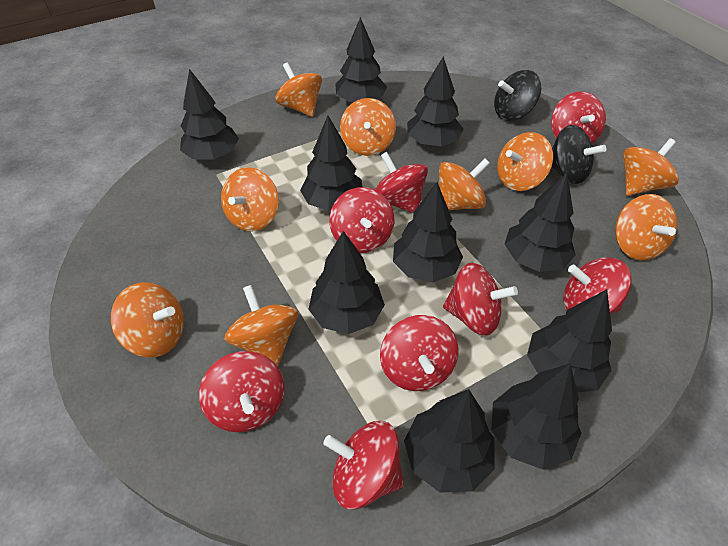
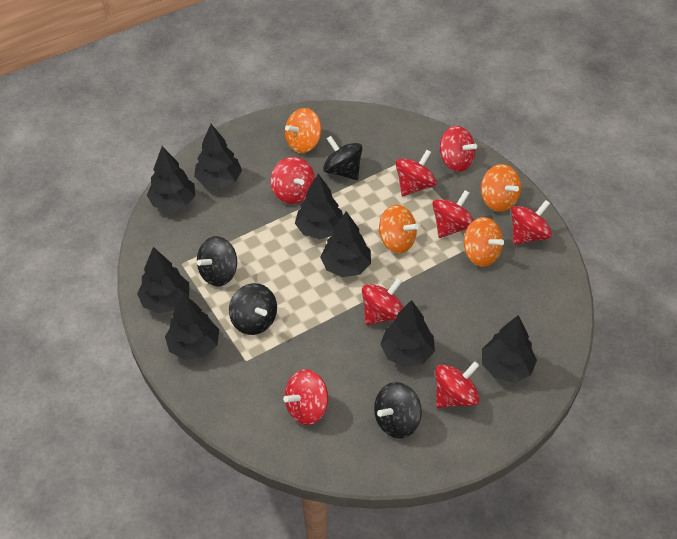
black spinning top: 2 -> 4
black tree: 10 -> 8
orange spinning top: 9 -> 4

